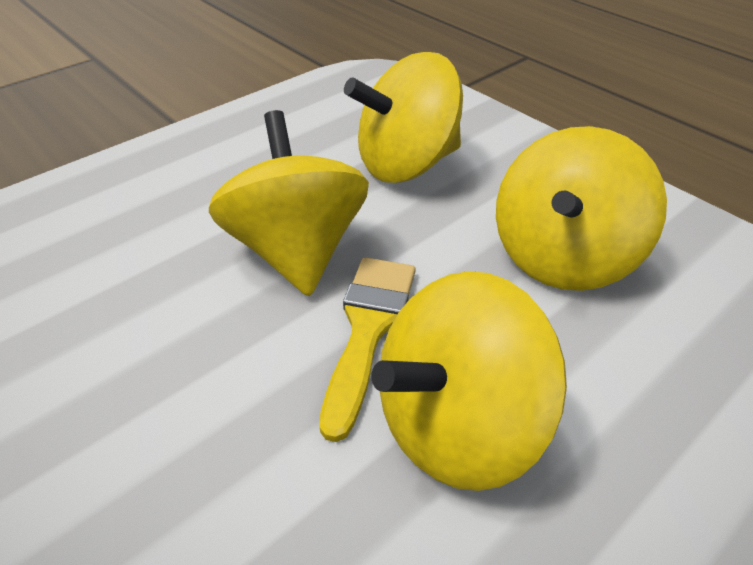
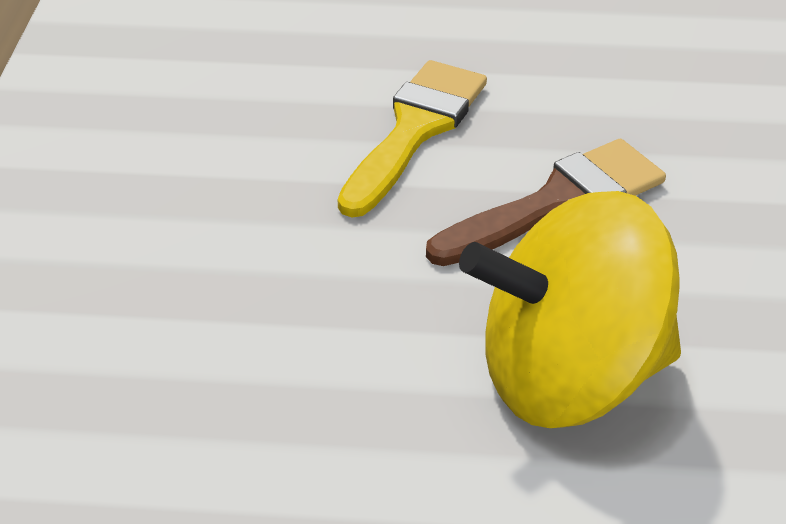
brown brush: 0 -> 1
yellow spinning top: 4 -> 1

